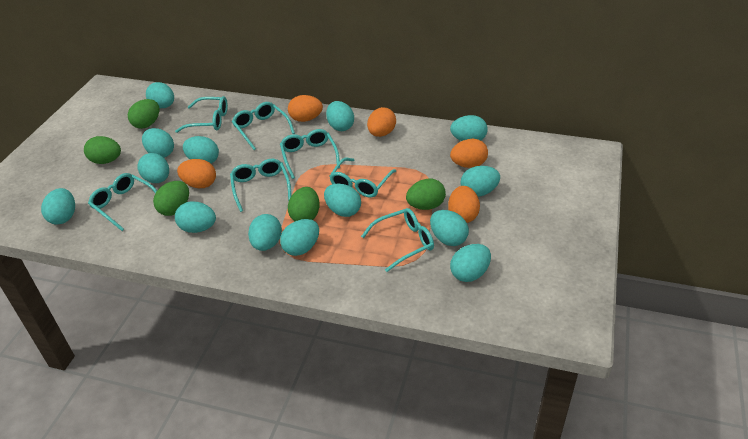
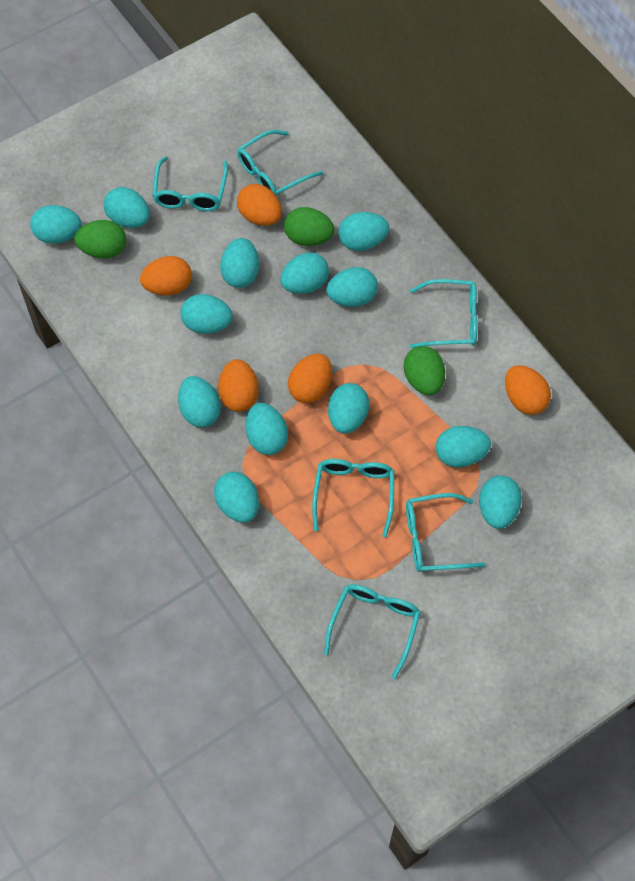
green egg: 5 -> 3
turquoise egg: 14 -> 13
turquoise glasses: 7 -> 6

